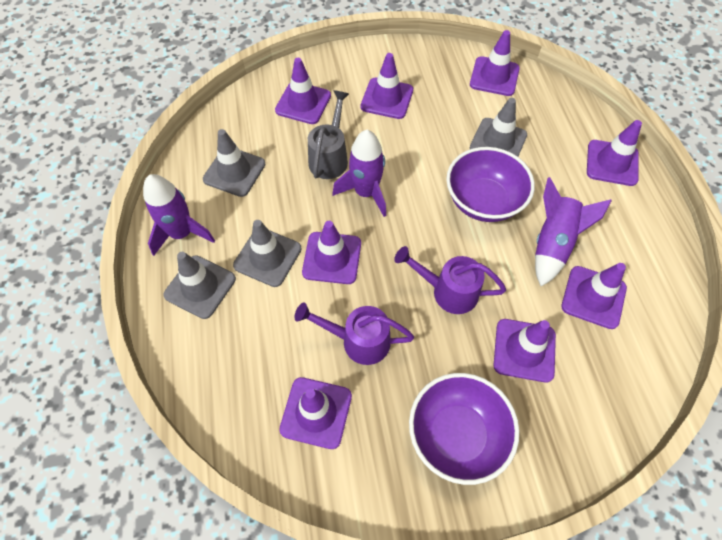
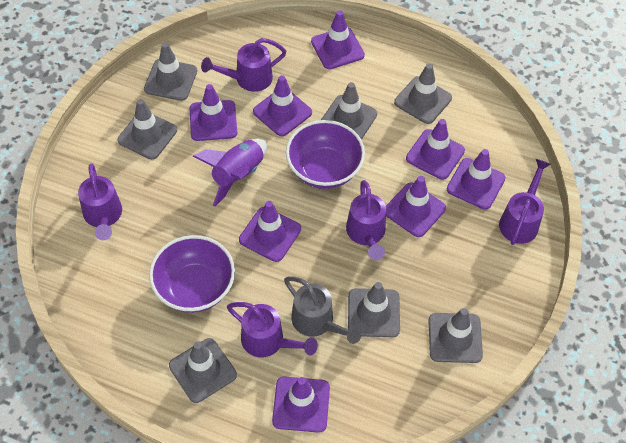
grey traffic cone: 4 -> 7
purple rocket: 3 -> 1
purple watering can: 2 -> 5

